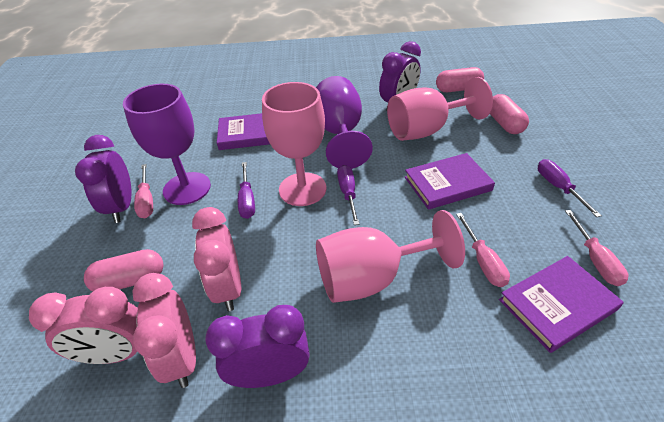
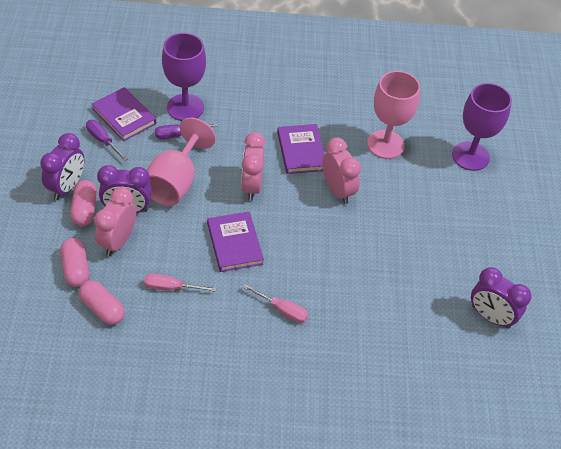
pink goblet: 3 -> 2
pink screwdriver: 3 -> 2
purple screwdriver: 3 -> 2

